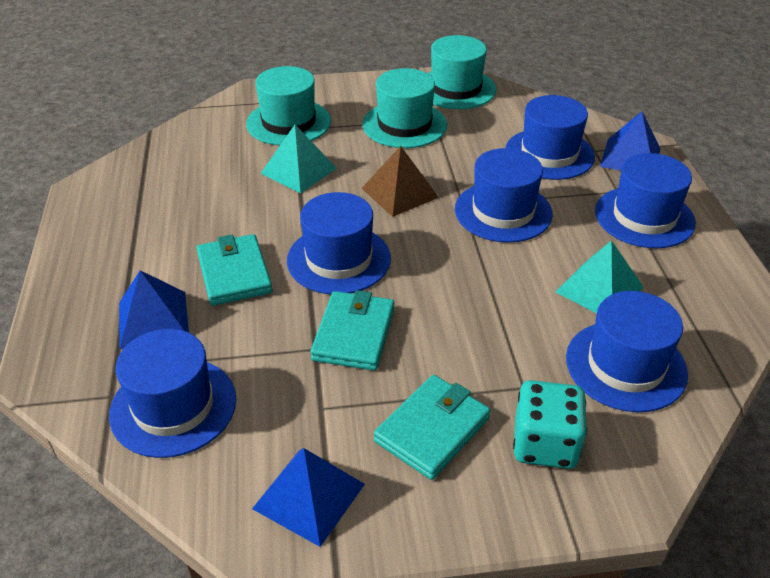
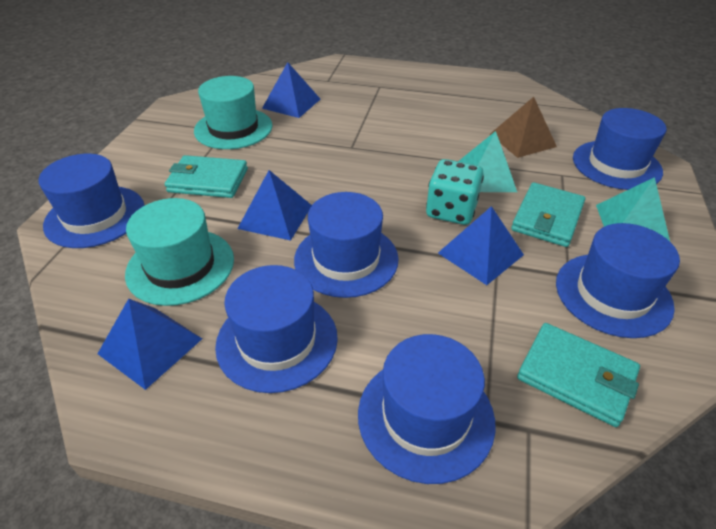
blue pyramid: 3 -> 4
turquoise hat: 3 -> 2

